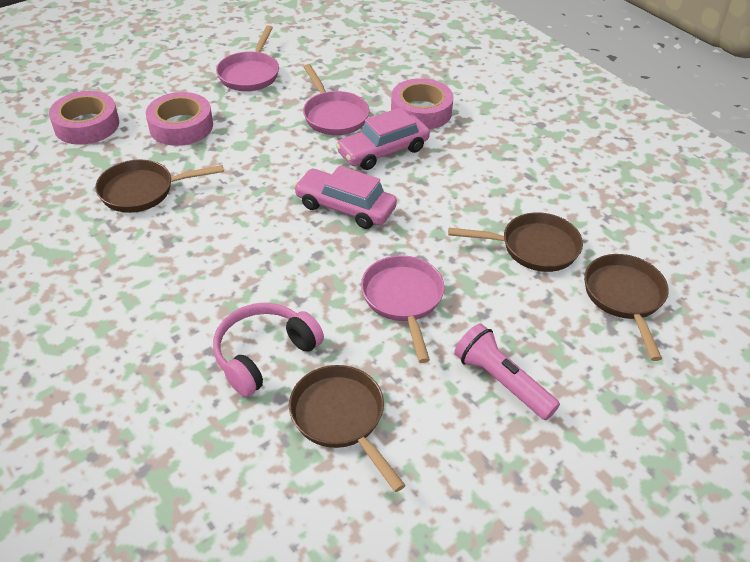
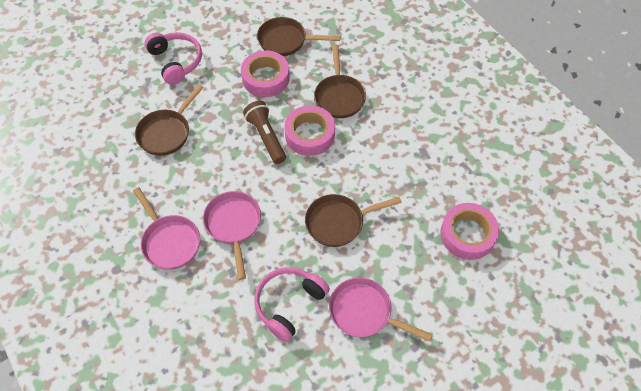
brown flashlight: 0 -> 1
pink car: 2 -> 0
pink flashlight: 1 -> 0
pink headphones: 1 -> 2

